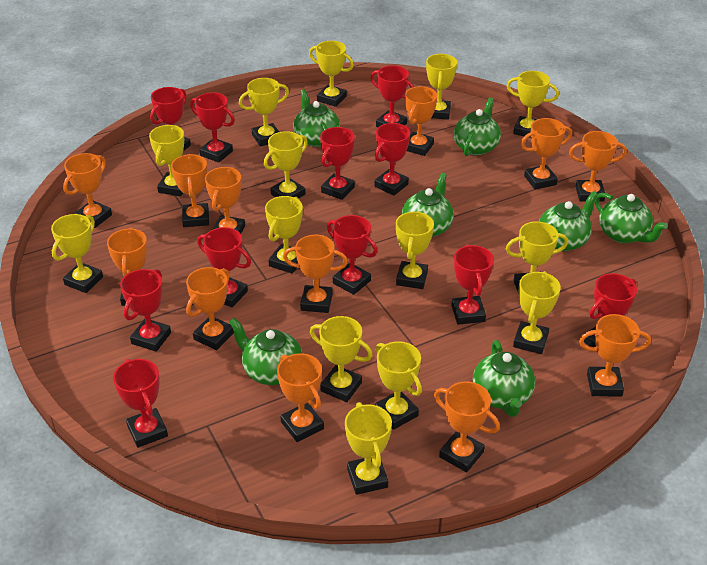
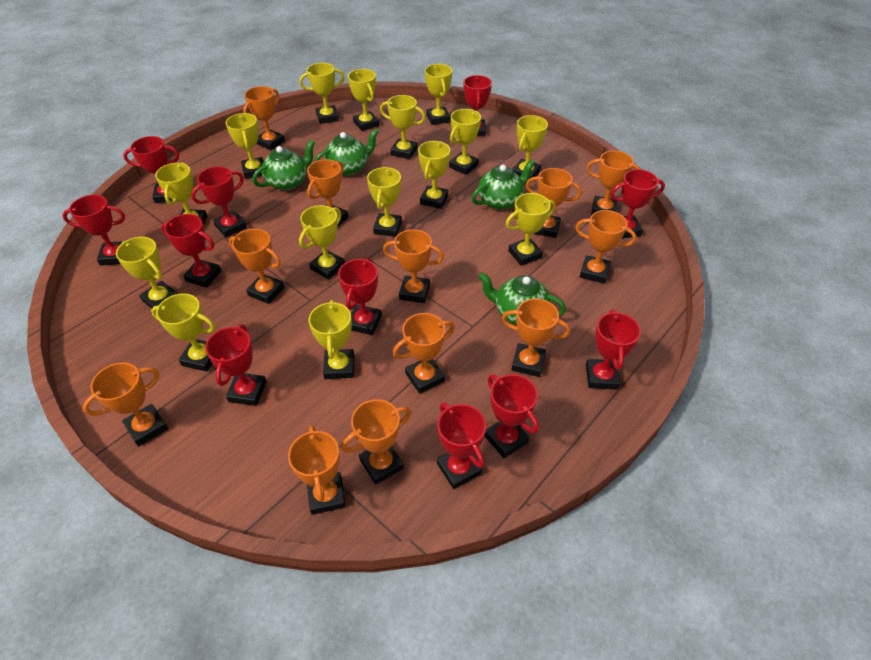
green teapot: 7 -> 4
yellow trophy: 14 -> 15

